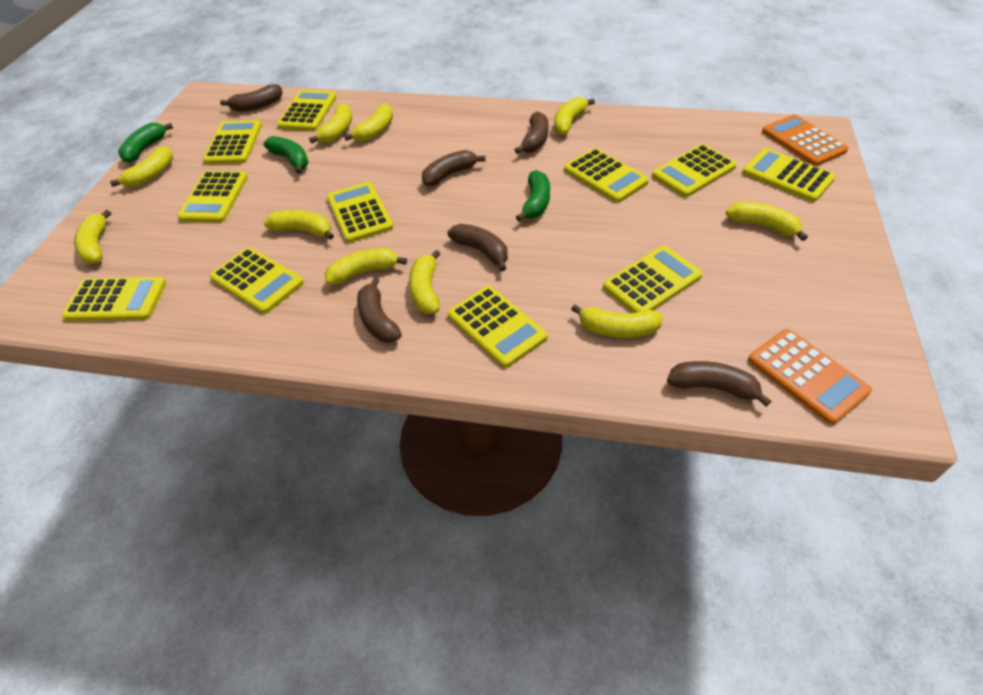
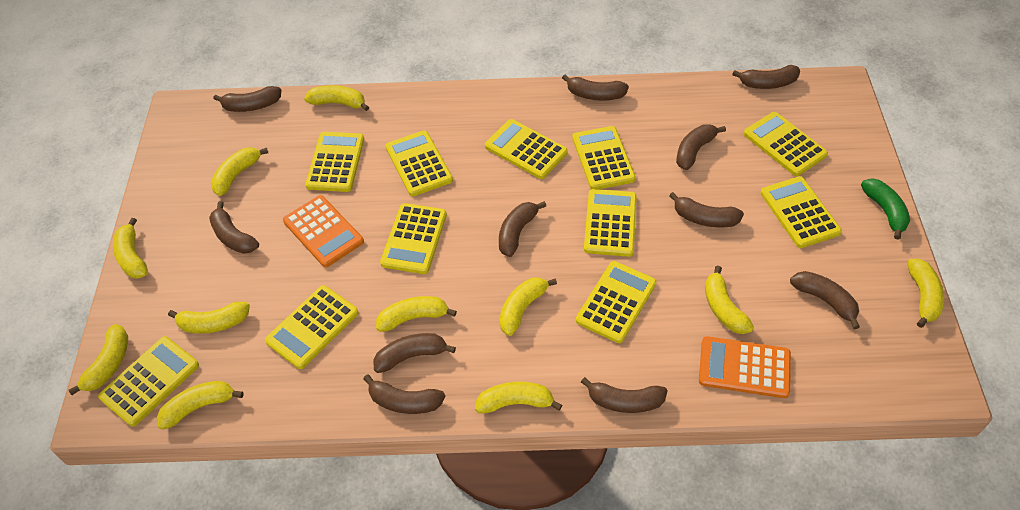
brown banana: 6 -> 11
green banana: 3 -> 1
yellow banana: 10 -> 11

